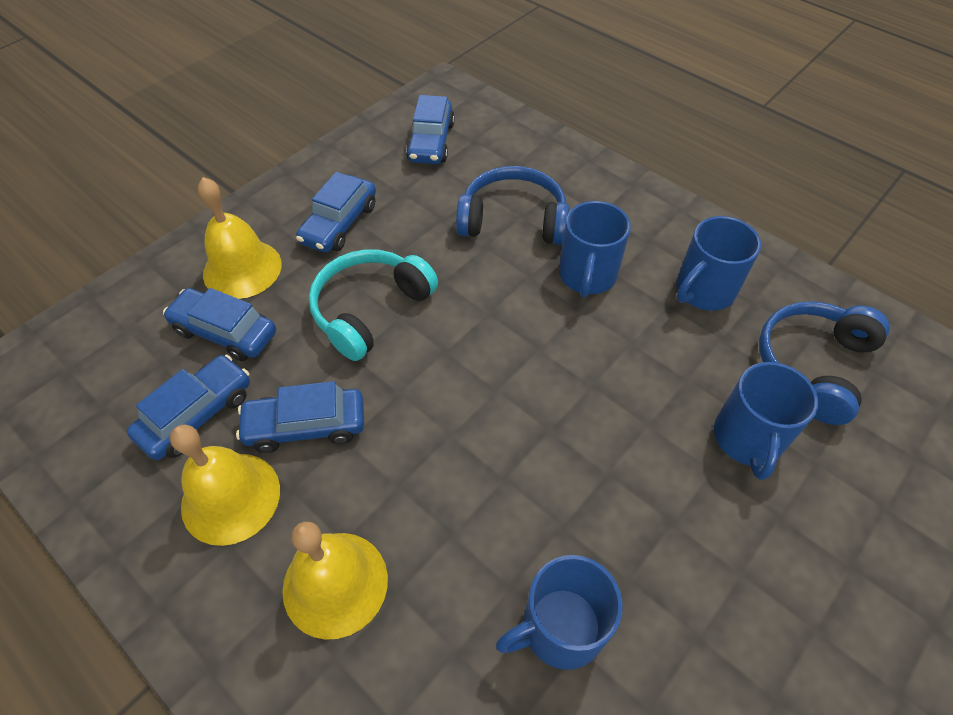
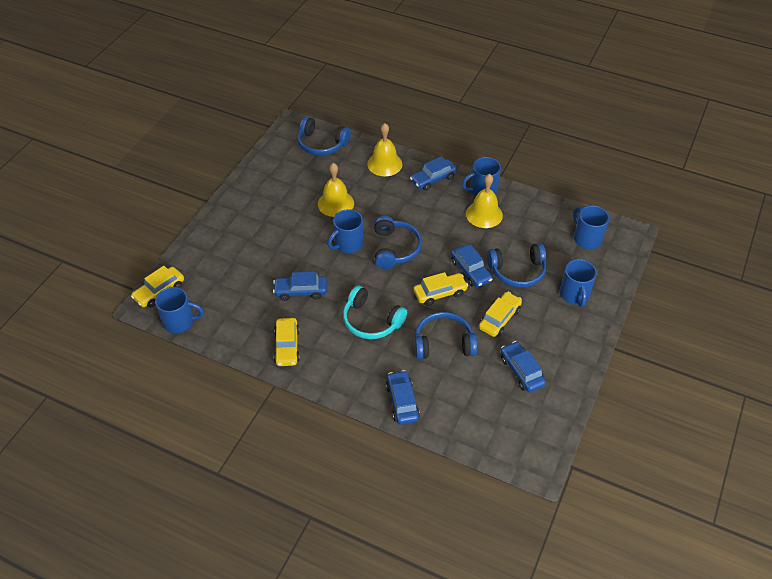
blue headphones: 2 -> 4
blue mug: 4 -> 5
yellow car: 0 -> 4

